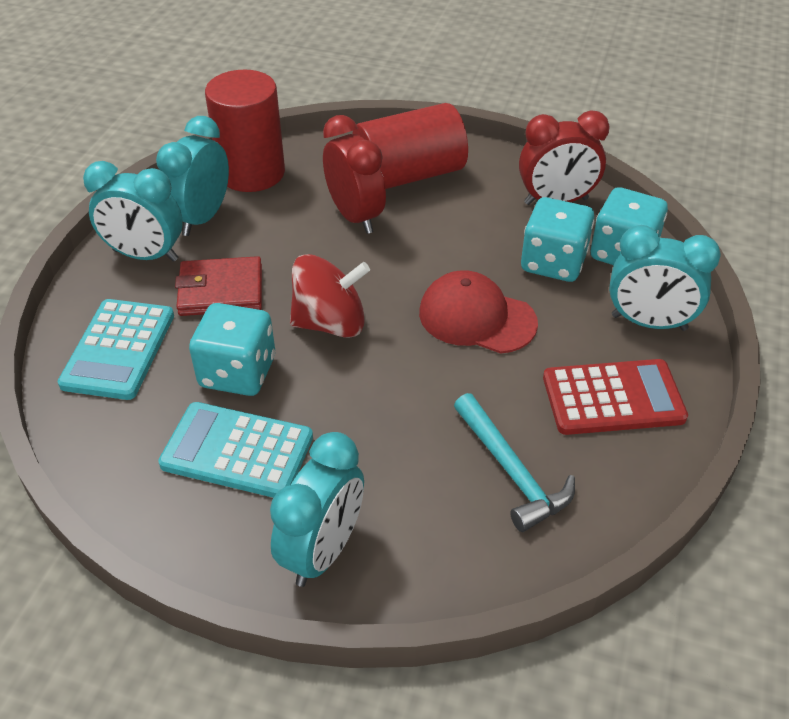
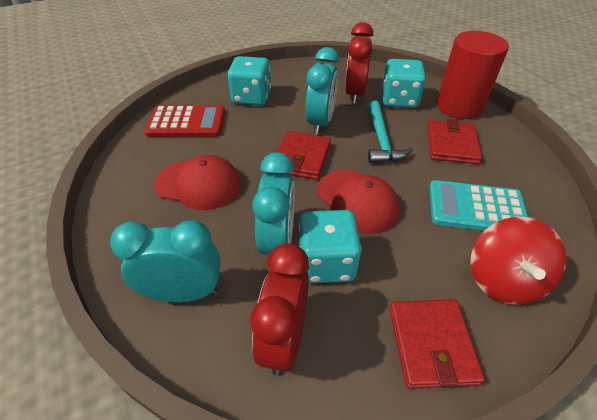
red cap: 1 -> 2
red cylinder: 2 -> 1
red wallet: 1 -> 3
turquoise calculator: 2 -> 1
turquoise clock: 4 -> 3

